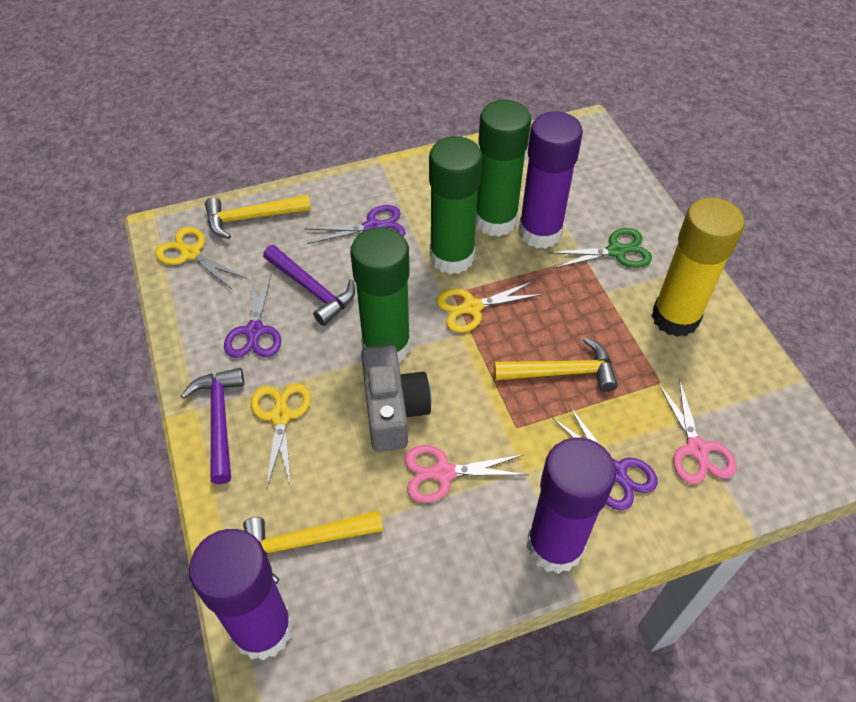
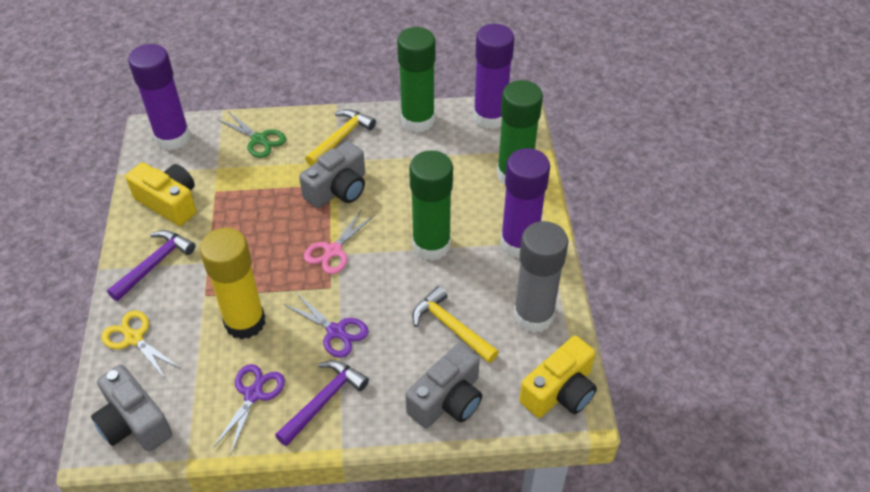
grey camera: 1 -> 3
grey glue stick: 0 -> 1
pink scissors: 2 -> 1
purple scissors: 3 -> 2
yellow camera: 0 -> 2
yellow hammer: 3 -> 2
yellow scissors: 3 -> 1

